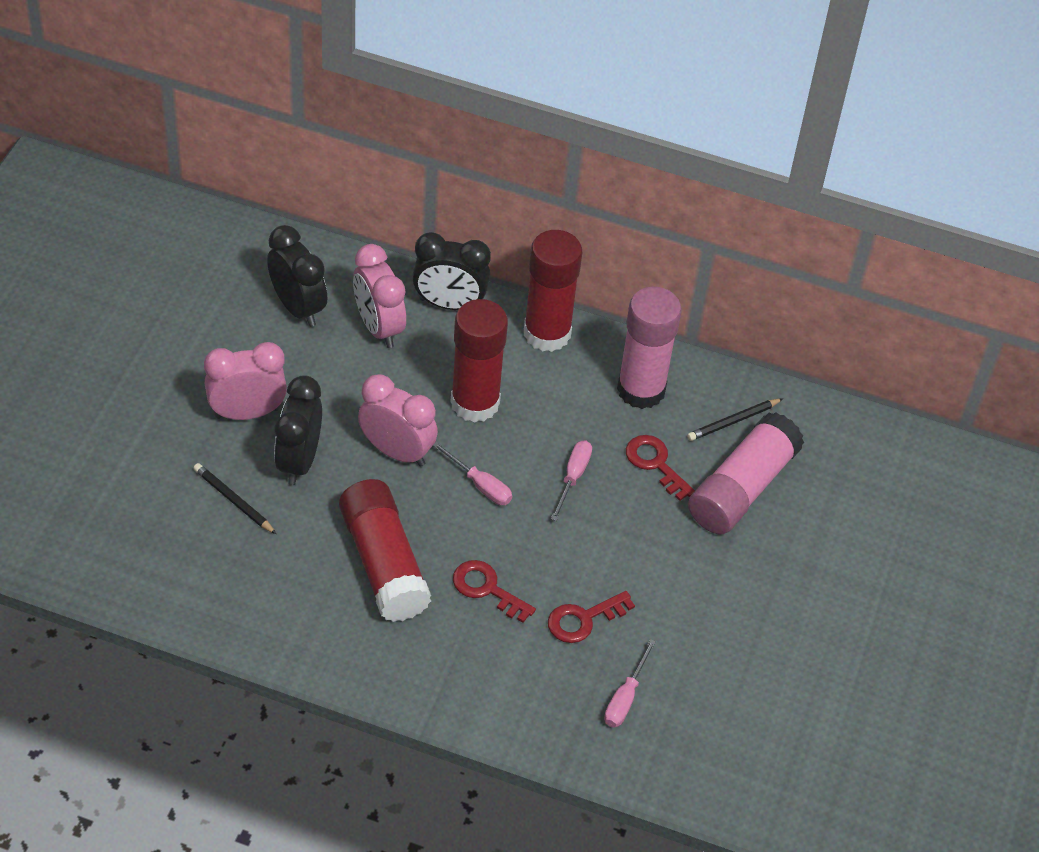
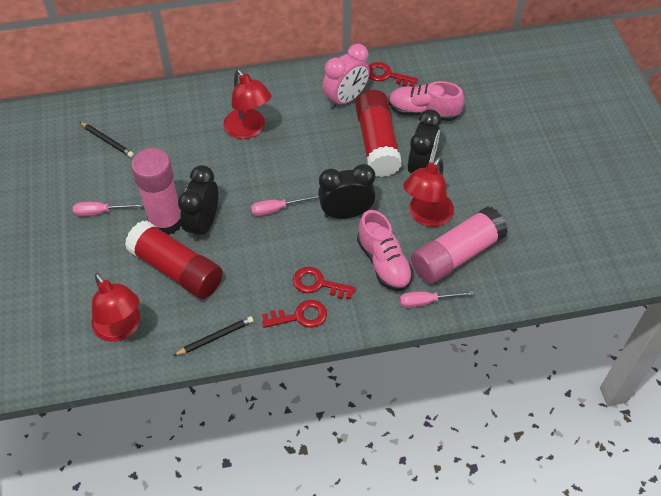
pink clock: 3 -> 1
pink shoe: 0 -> 2
red glue stick: 3 -> 2
red lamp: 0 -> 3

